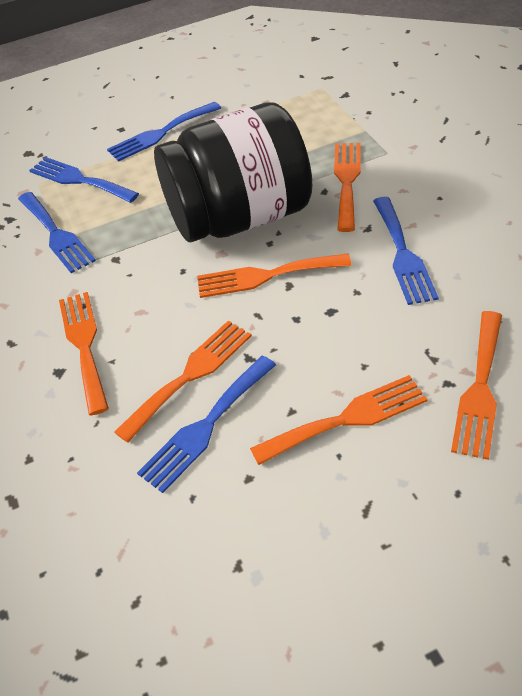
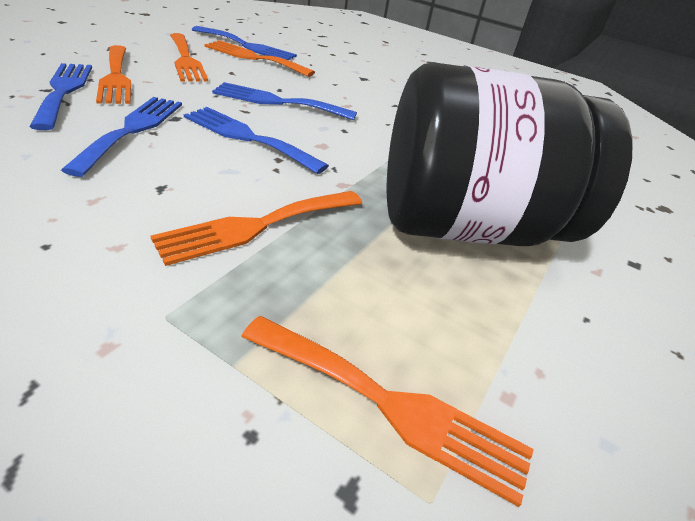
orange fork: 6 -> 5

